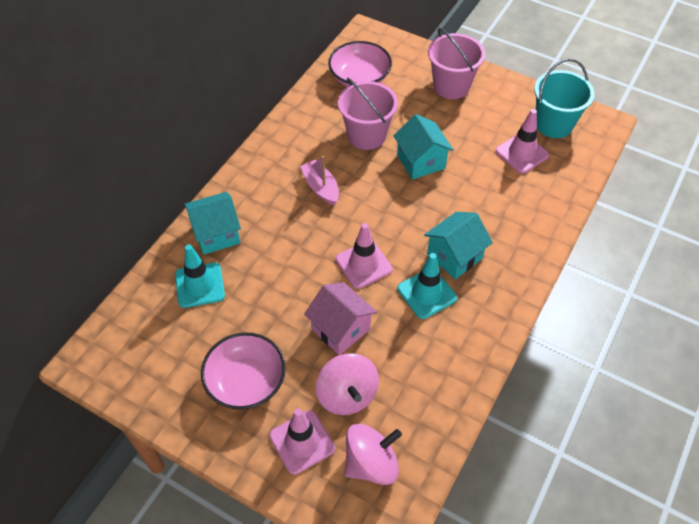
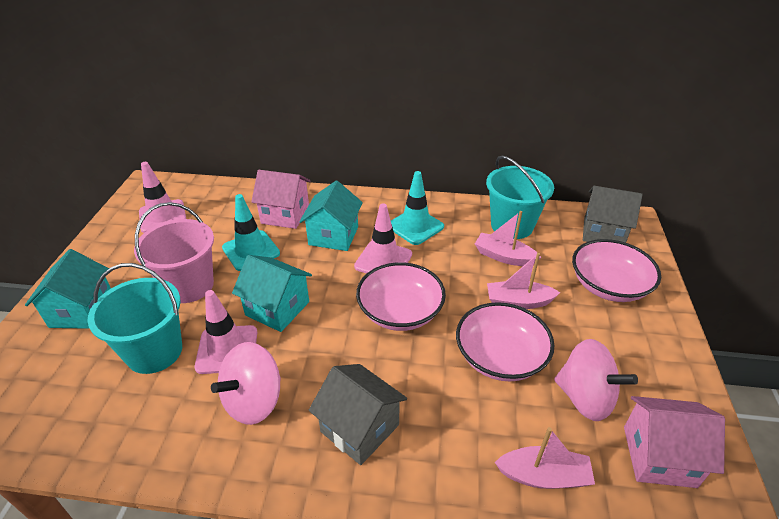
grey house: 0 -> 2
pink boat: 1 -> 3
pink bowl: 2 -> 3
pink bucket: 2 -> 1
pink house: 1 -> 2
turquoise bucket: 1 -> 2

